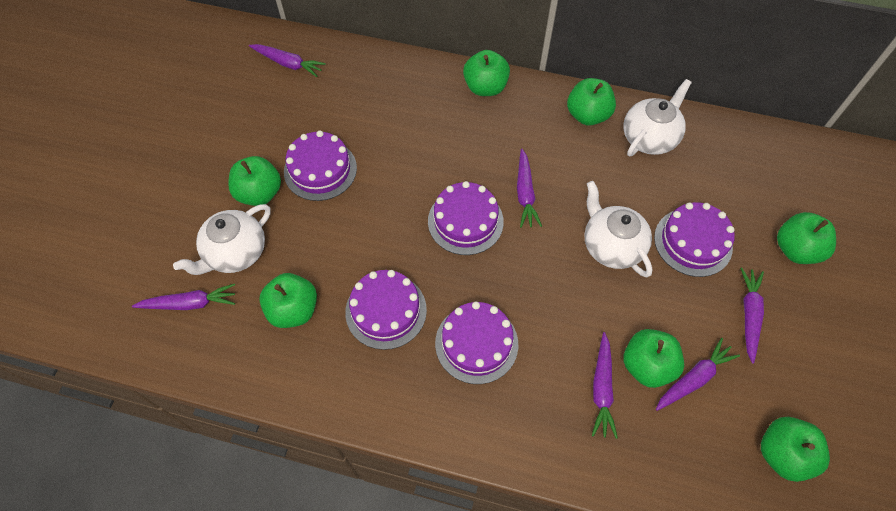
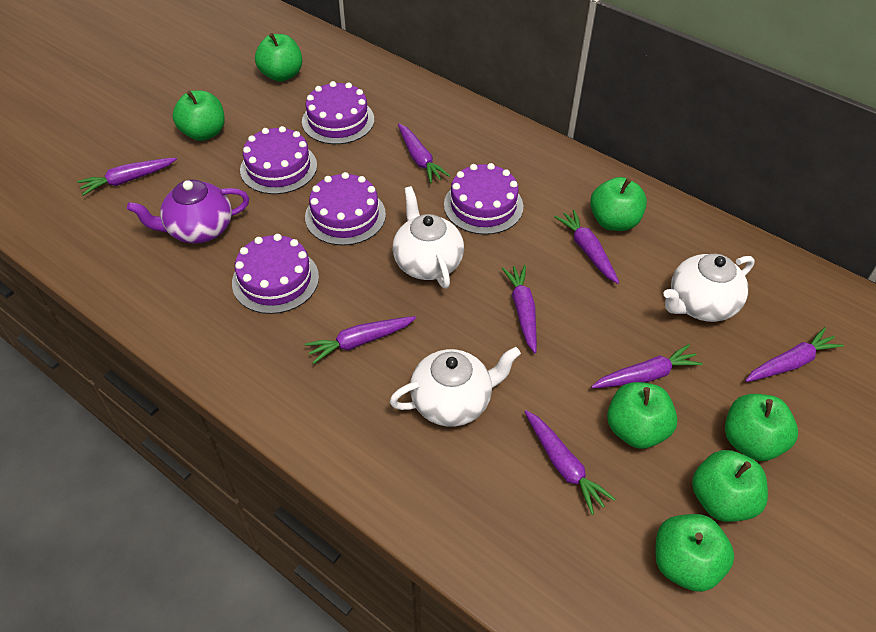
purple carrot: 6 -> 8
purple teapot: 0 -> 1

